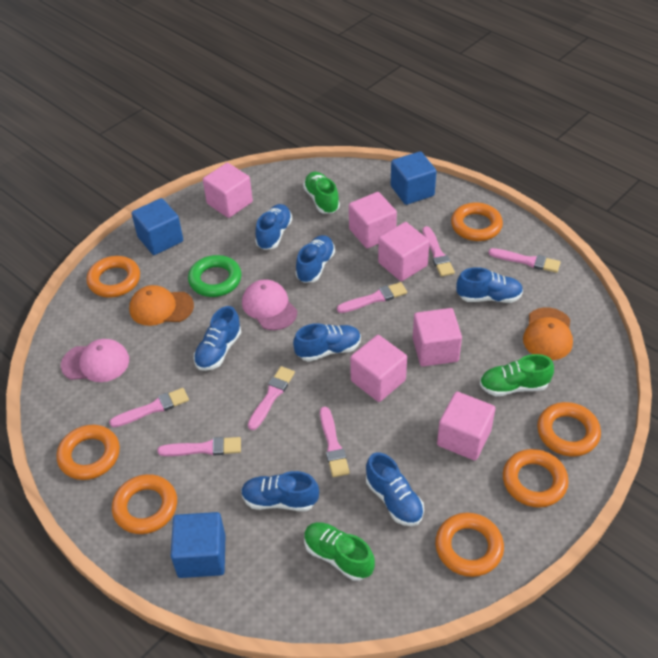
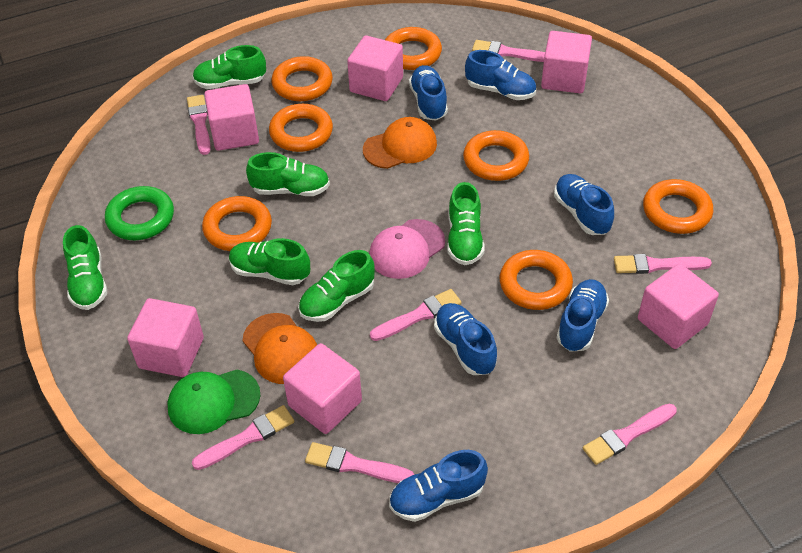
blue cube: 3 -> 0
blue shoe: 7 -> 6
green cap: 0 -> 1
green shoe: 3 -> 6
pink cap: 2 -> 1

